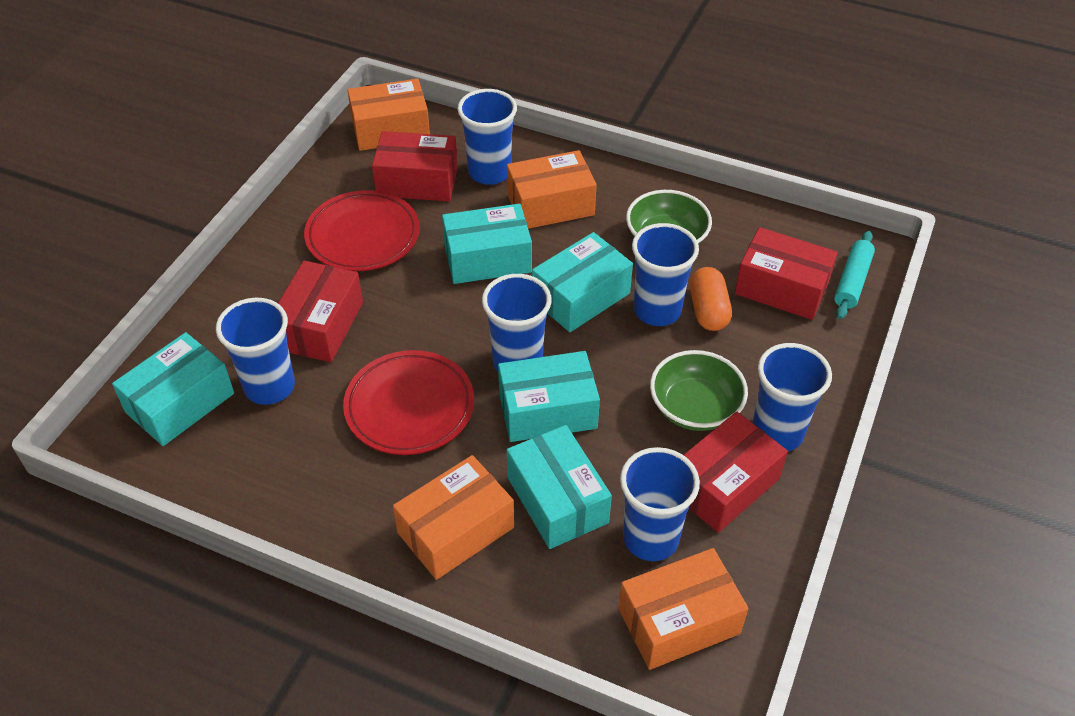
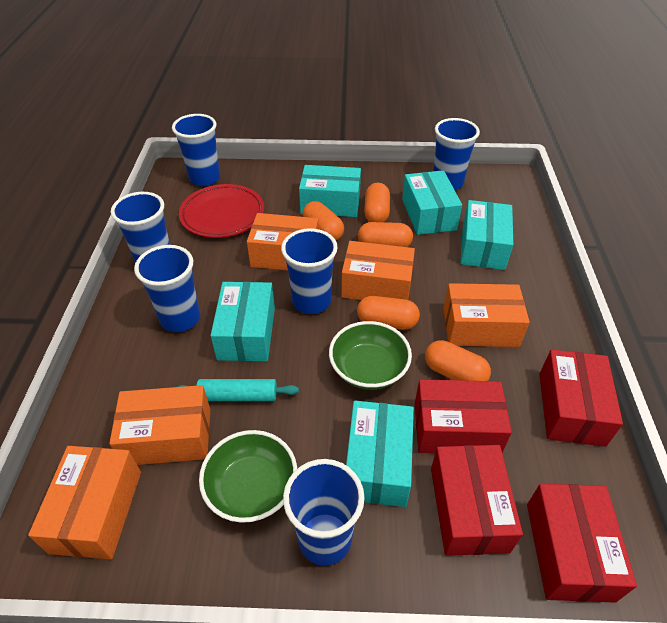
orange box: 4 -> 5
orange capsule: 1 -> 5
red plate: 2 -> 1

